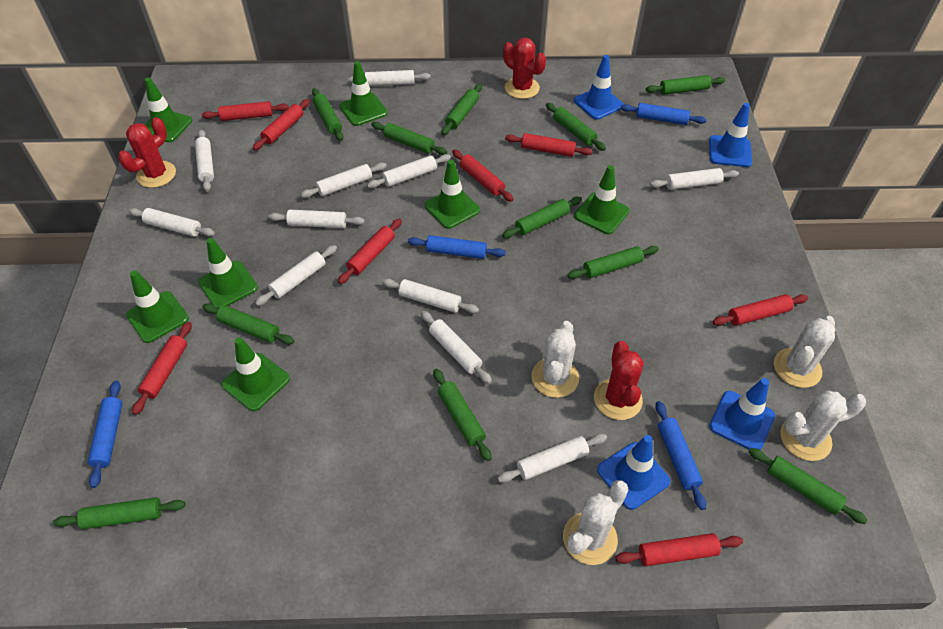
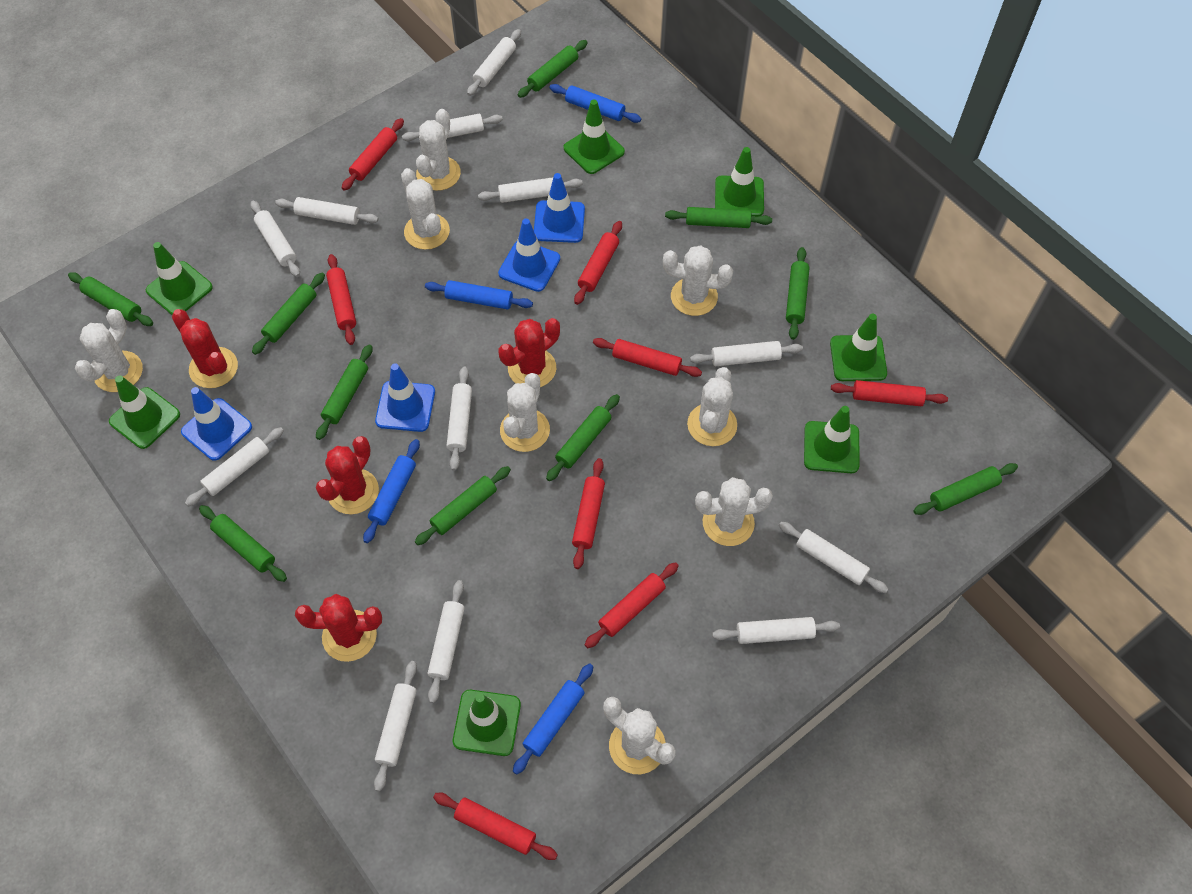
green rolling pin: 11 -> 10
red cactus: 3 -> 4
white cactus: 4 -> 8
white rolling pin: 11 -> 12

